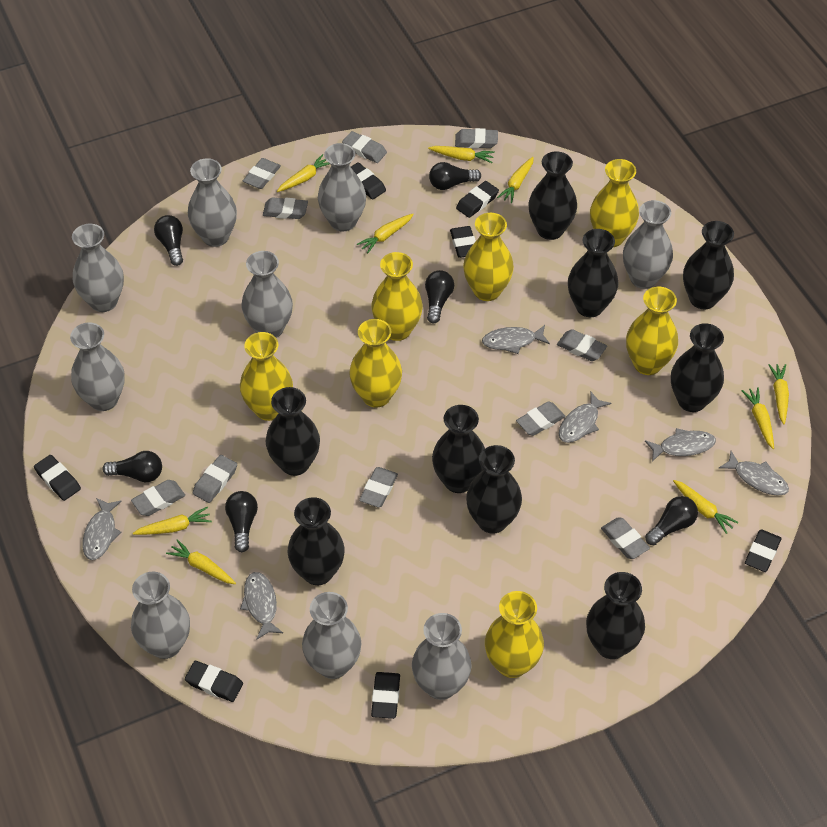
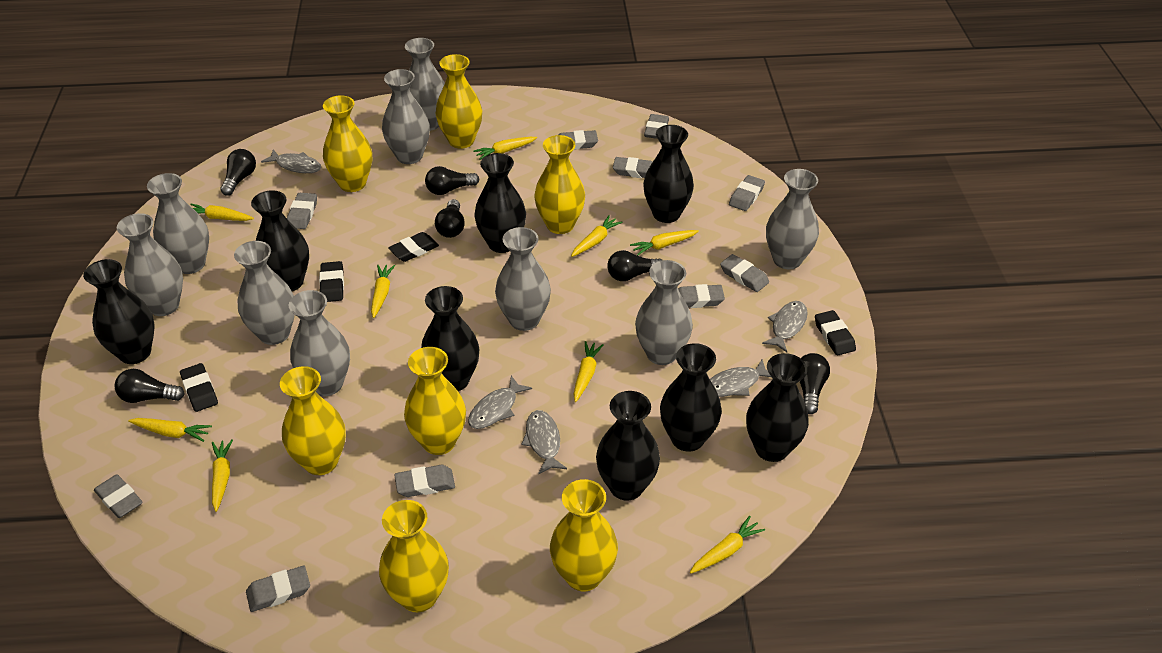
black eraser: 7 -> 4
black vase: 9 -> 8
grey fish: 6 -> 5

